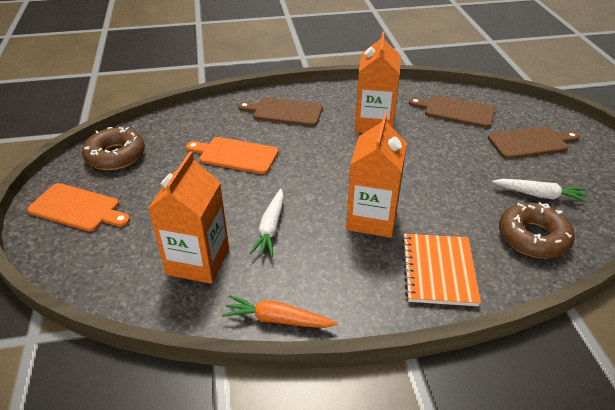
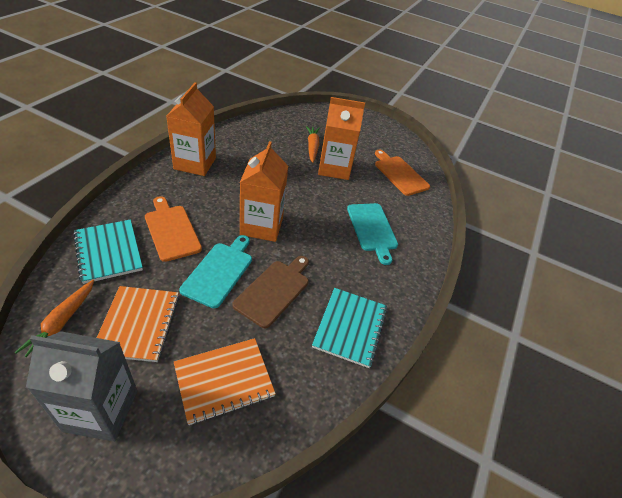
brown cutting board: 3 -> 1
brown donut: 2 -> 0
grey carton: 0 -> 1
orange carrot: 1 -> 2
orange notebook: 1 -> 2
turquoise cutting board: 0 -> 2
turquoise notebook: 0 -> 2
white carrot: 2 -> 0

